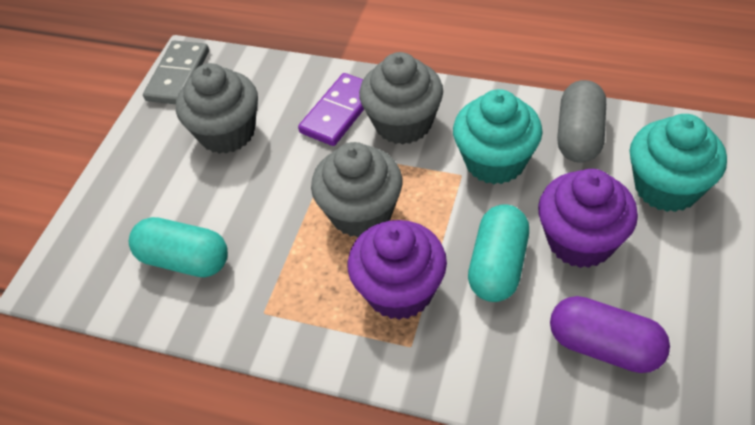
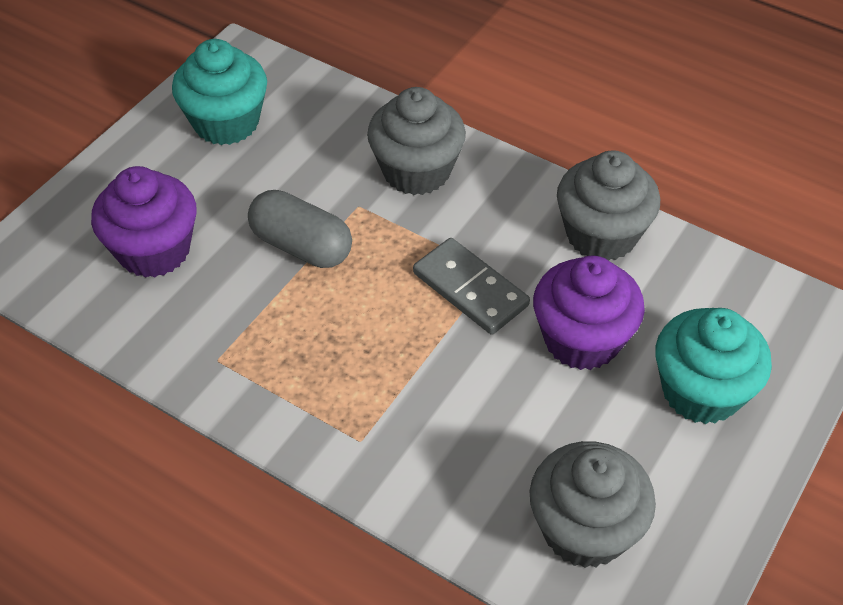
purple capsule: 1 -> 0
purple domino: 1 -> 0
turquoise capsule: 2 -> 0

